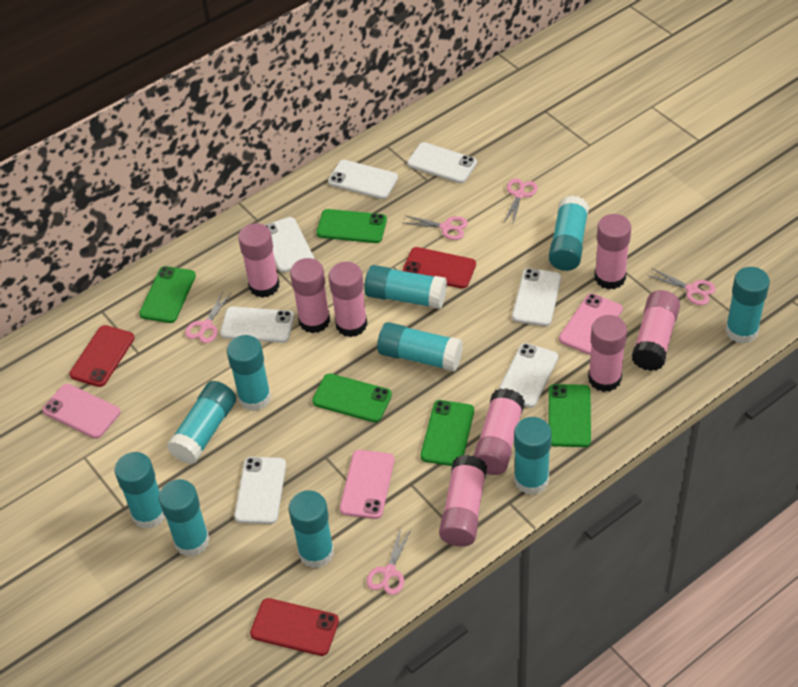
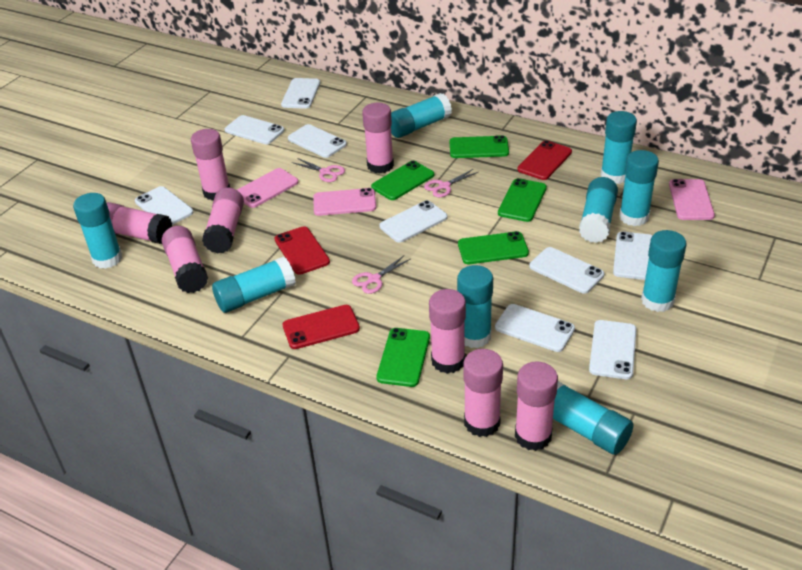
pink scissors: 5 -> 3
turquoise glue stick: 10 -> 9
white phone: 7 -> 9

